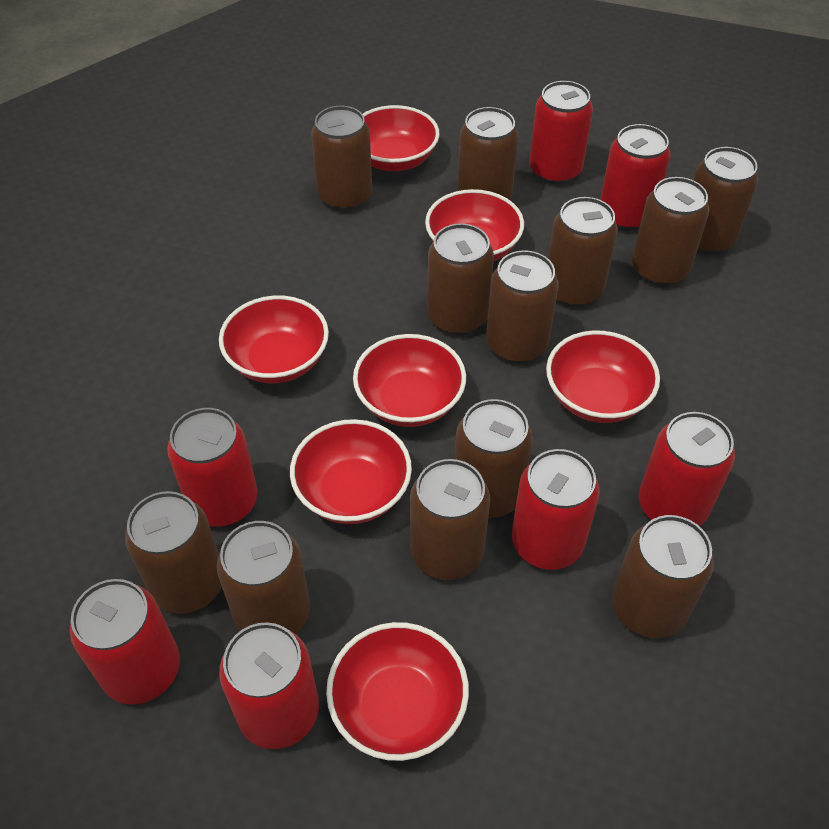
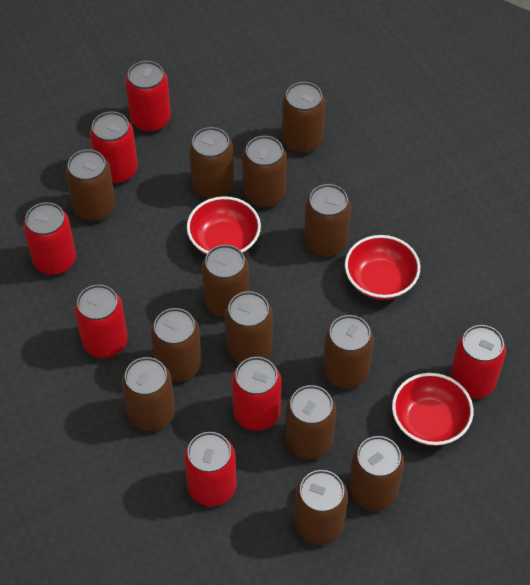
brown can: 12 -> 13
red bowl: 7 -> 3

